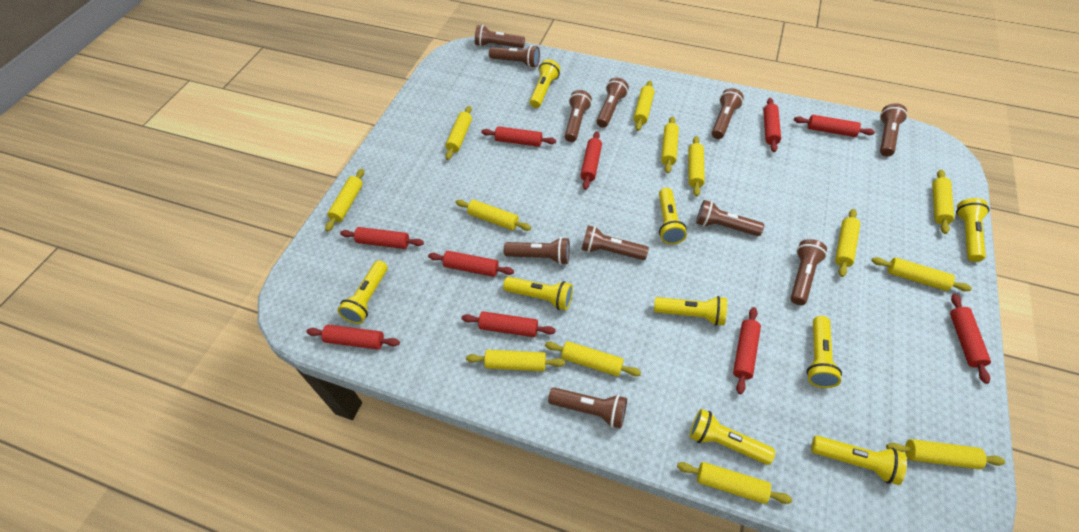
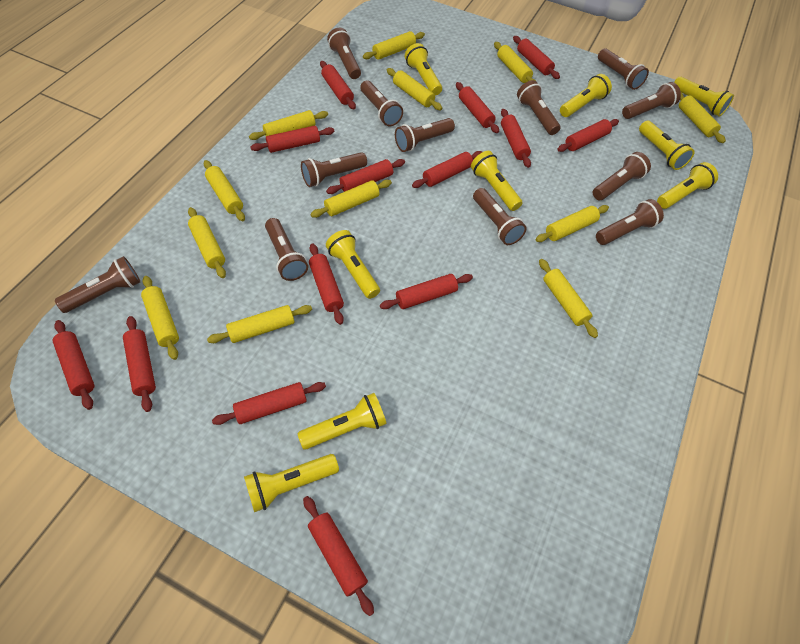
brown flashlight: 11 -> 12
red rolling pin: 10 -> 14
yellow rolling pin: 13 -> 12

